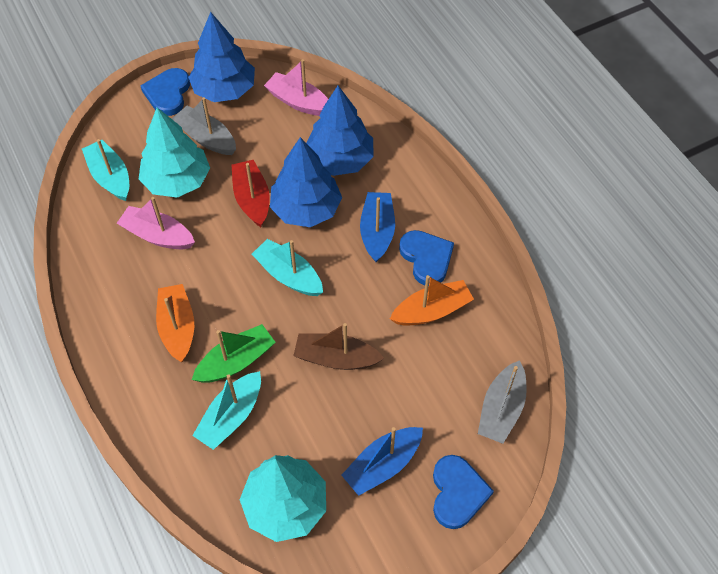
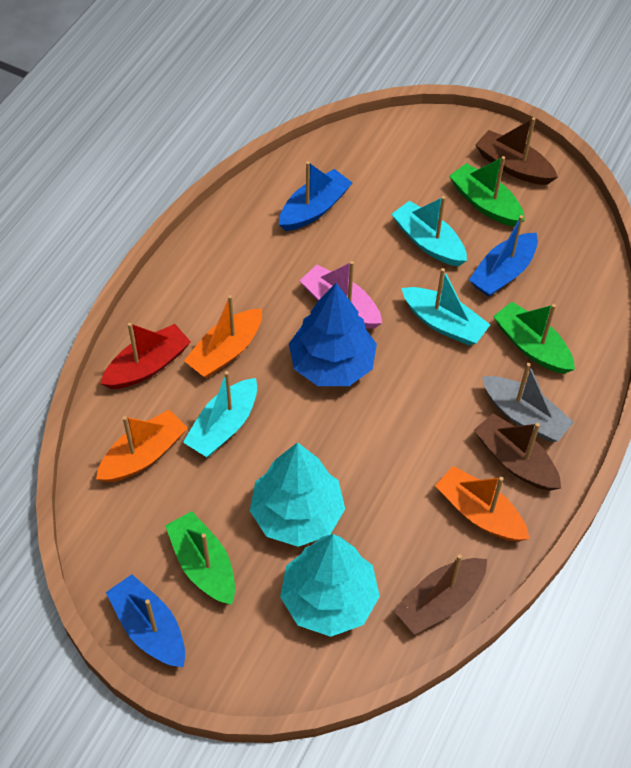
blue boat: 2 -> 3
blue heart: 3 -> 0
blue tree: 3 -> 1
brown boat: 1 -> 3
green boat: 1 -> 3
grey boat: 2 -> 1
orange boat: 2 -> 3
pink boat: 2 -> 1

